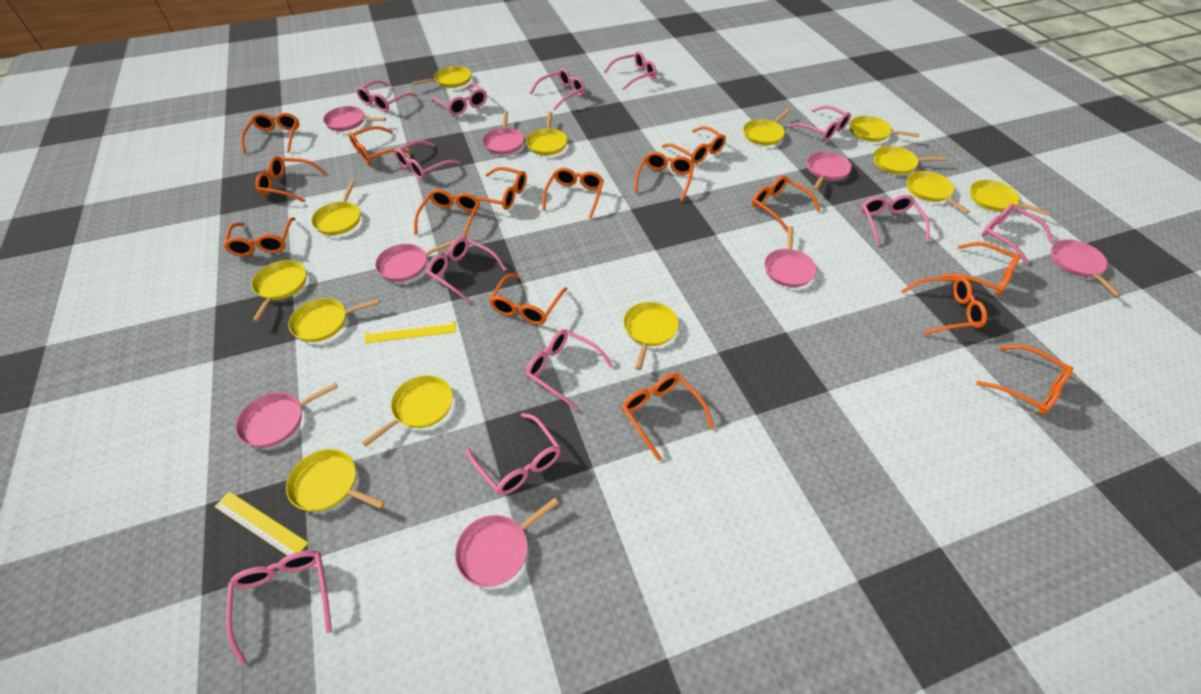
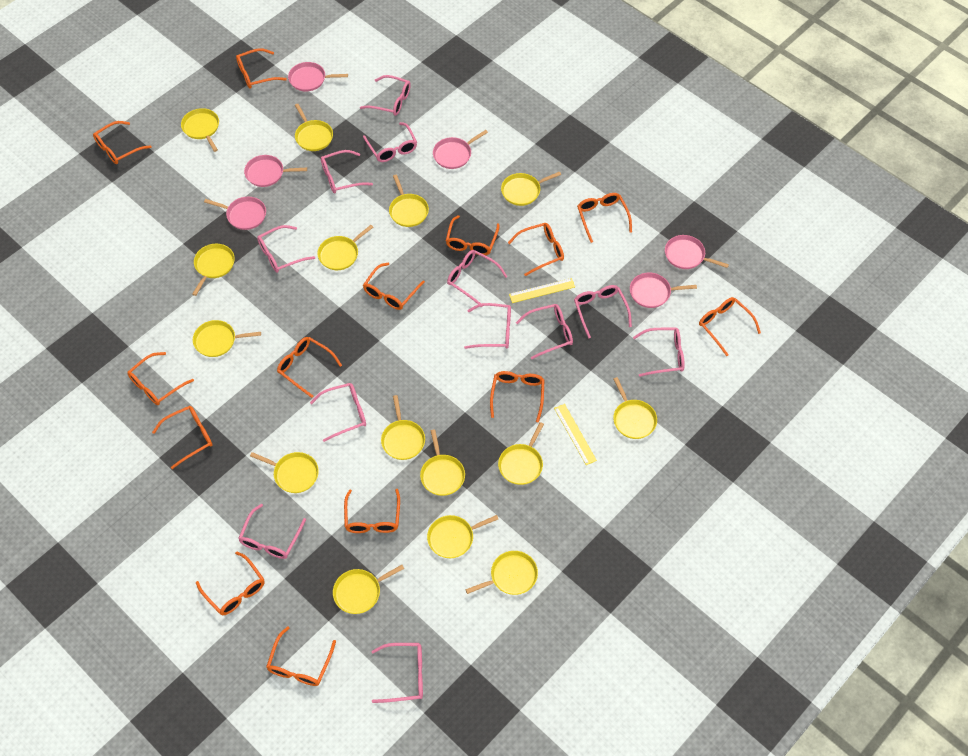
orange glasses: 15 -> 14
pink pan: 8 -> 6
yellow pan: 13 -> 15

